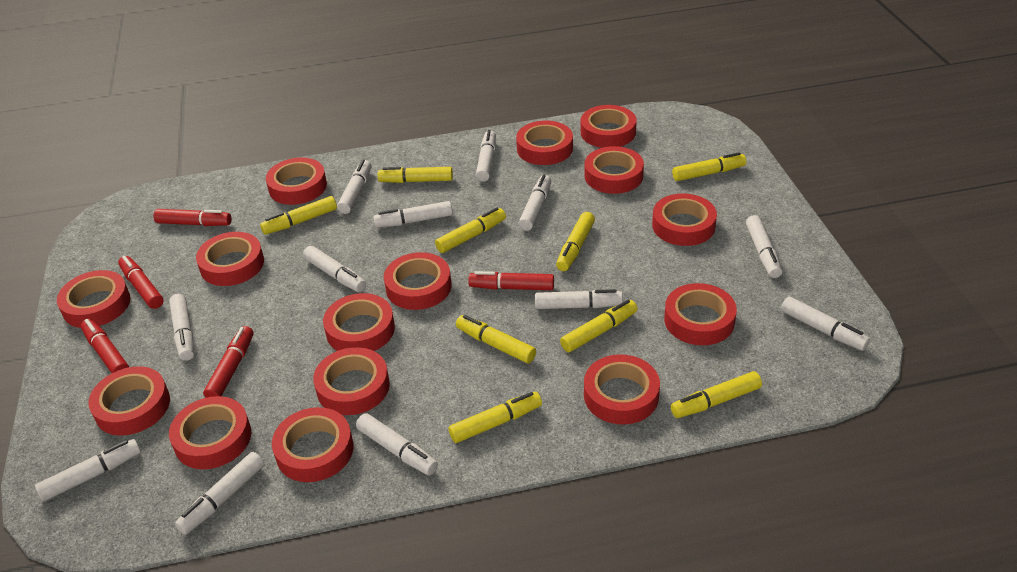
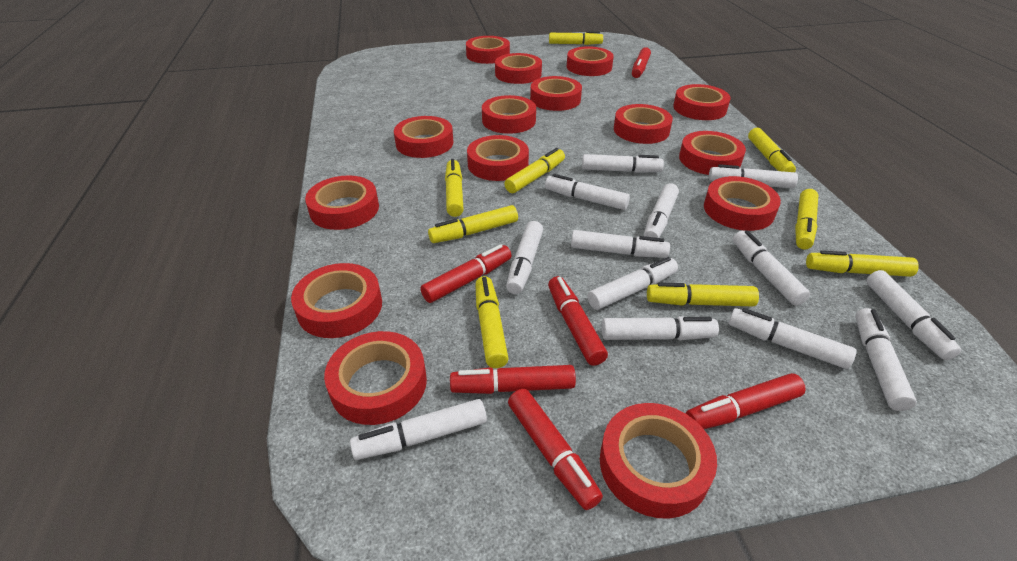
red marker: 5 -> 6
white marker: 12 -> 13

